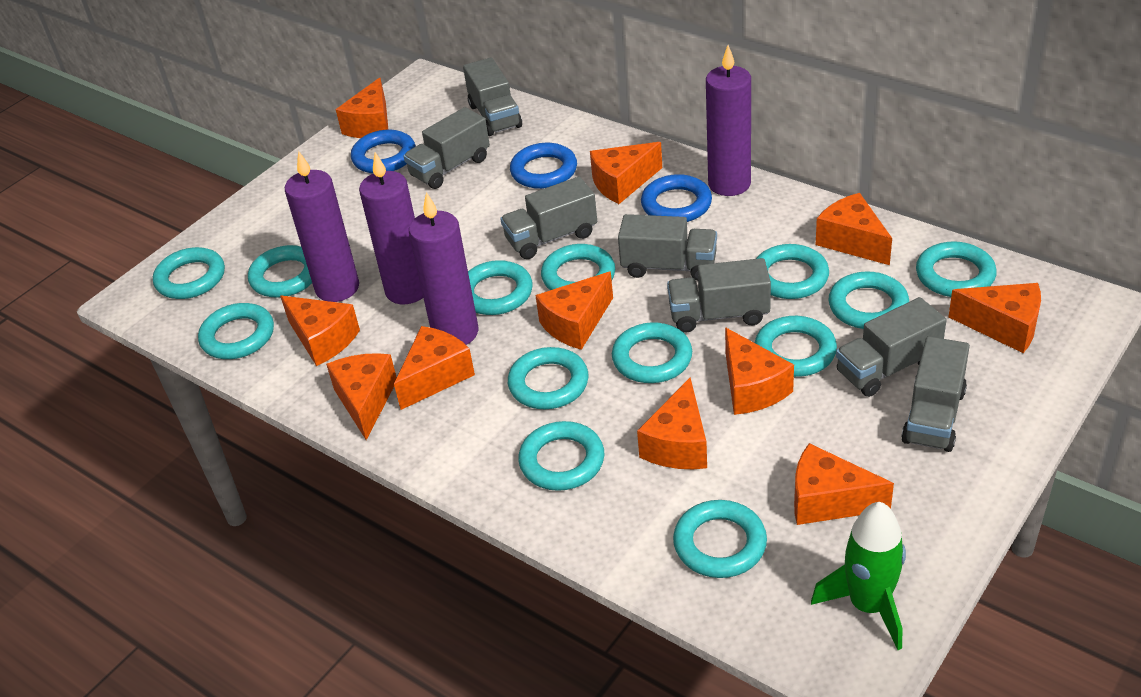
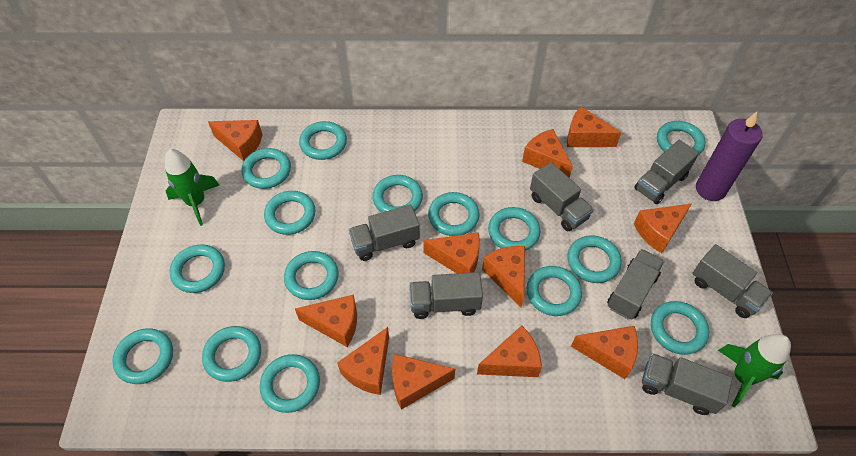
blue ring: 3 -> 0
green rocket: 1 -> 2
purple candle: 4 -> 1
turquoise ring: 13 -> 15

